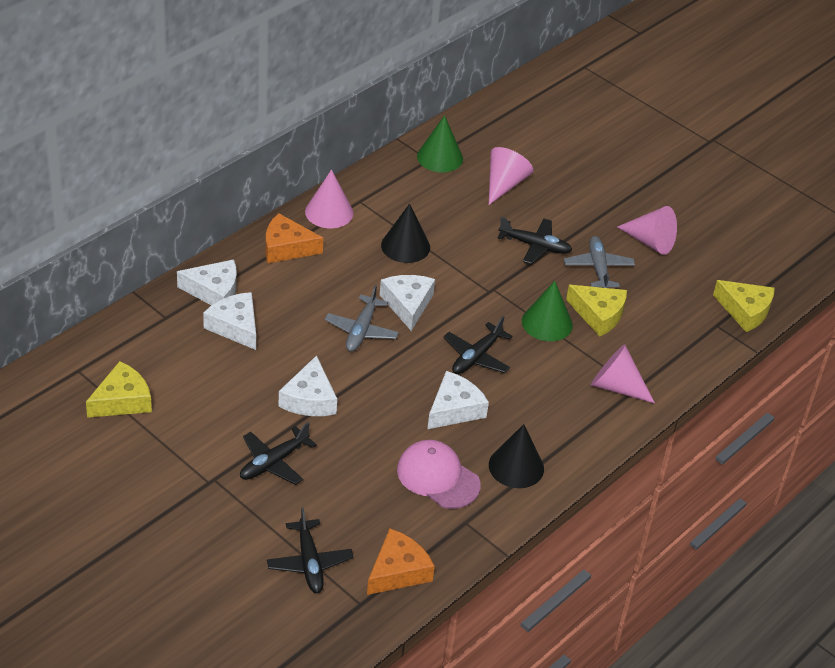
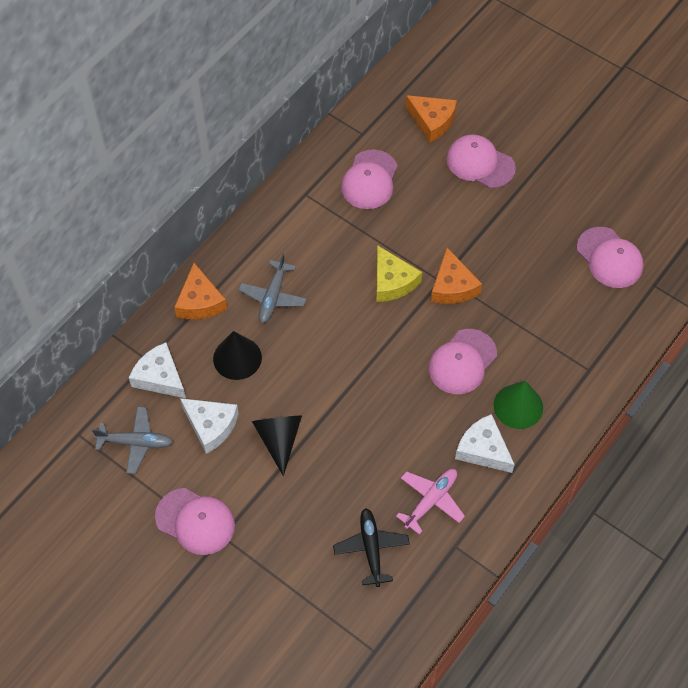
black plane: 4 -> 1
green cone: 2 -> 1
orange cheese: 2 -> 3
pink cap: 1 -> 5
pink cone: 4 -> 0
pink plane: 0 -> 1
white cheese: 5 -> 3
yellow cheese: 3 -> 1

